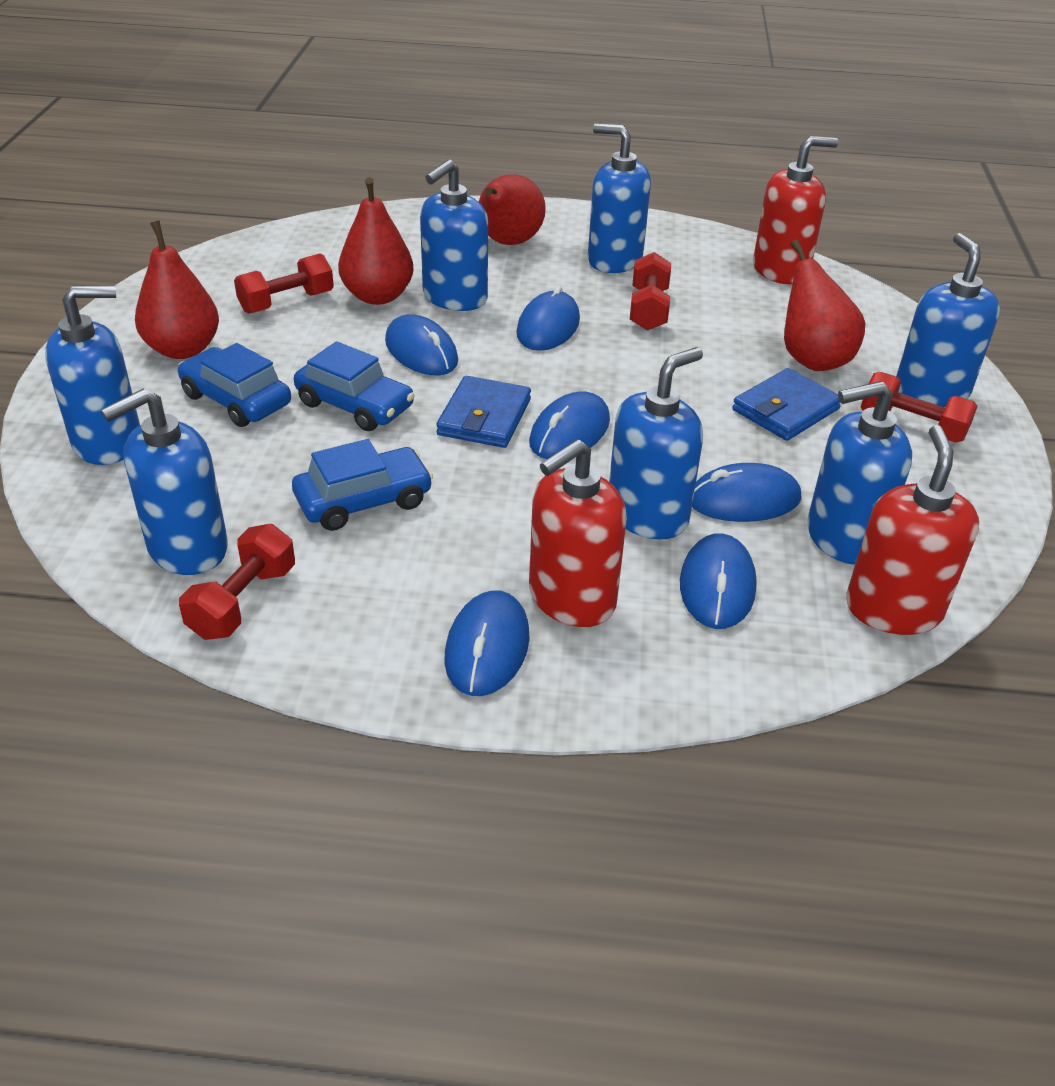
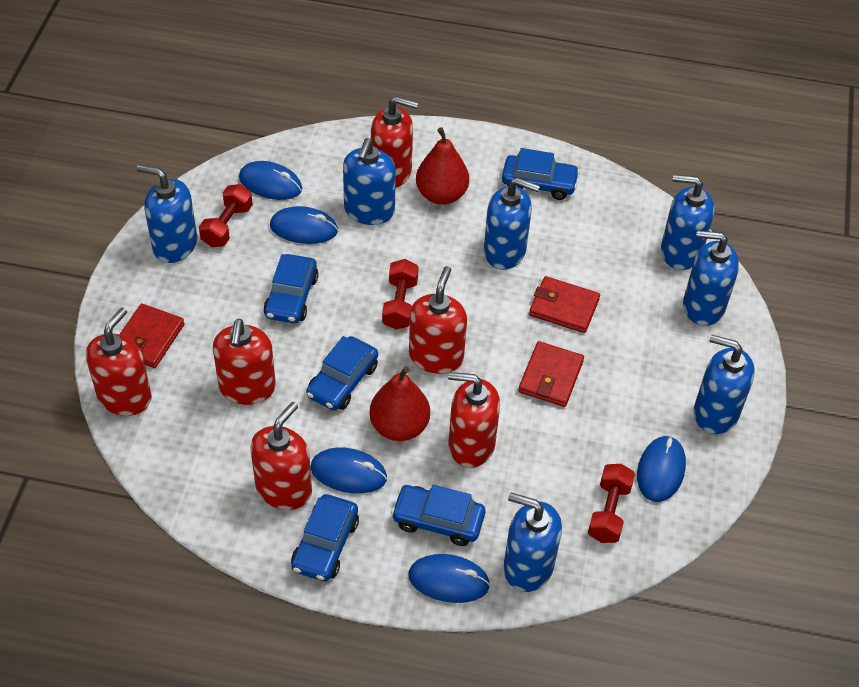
blue car: 3 -> 5
blue mouse: 6 -> 5
blue wallet: 2 -> 0
red dumbbell: 4 -> 3
red pear: 4 -> 2
red soap dispenser: 3 -> 6
red wallet: 0 -> 3

